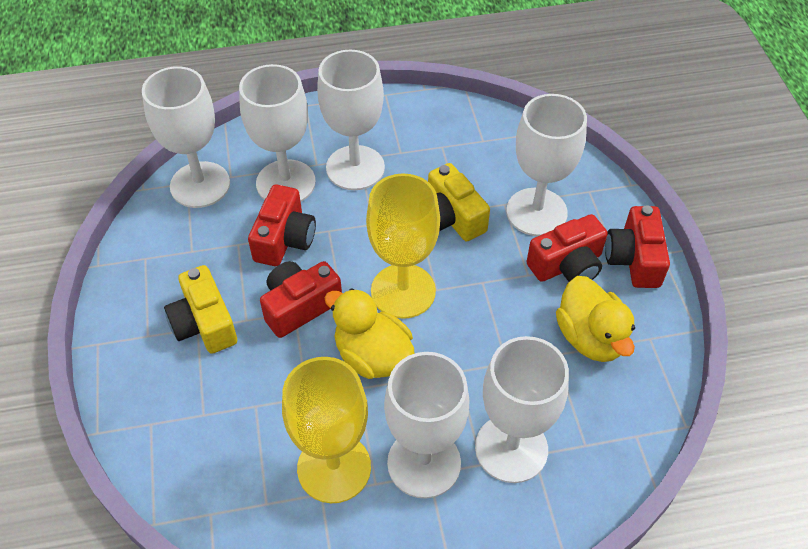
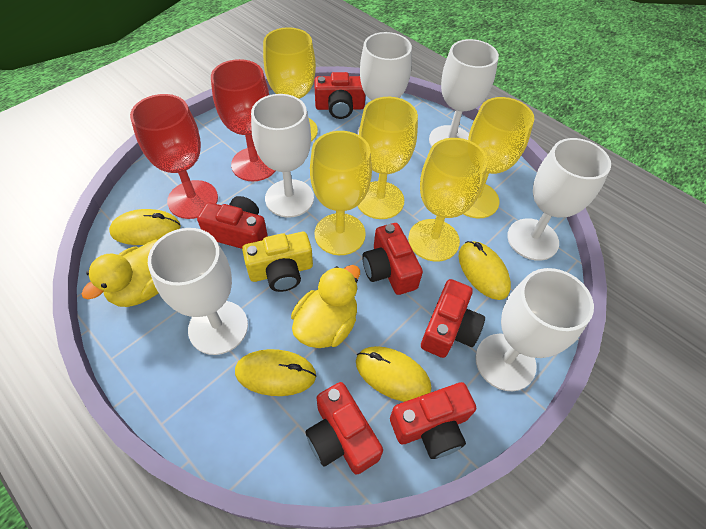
red camera: 4 -> 6
red goblet: 0 -> 2
yellow camera: 2 -> 1
yellow goblet: 2 -> 5
yellow mouse: 0 -> 4

